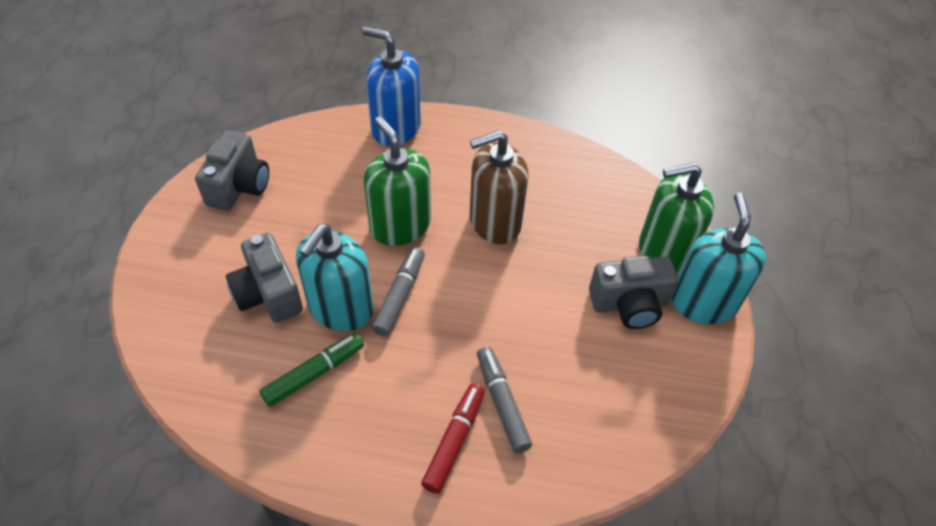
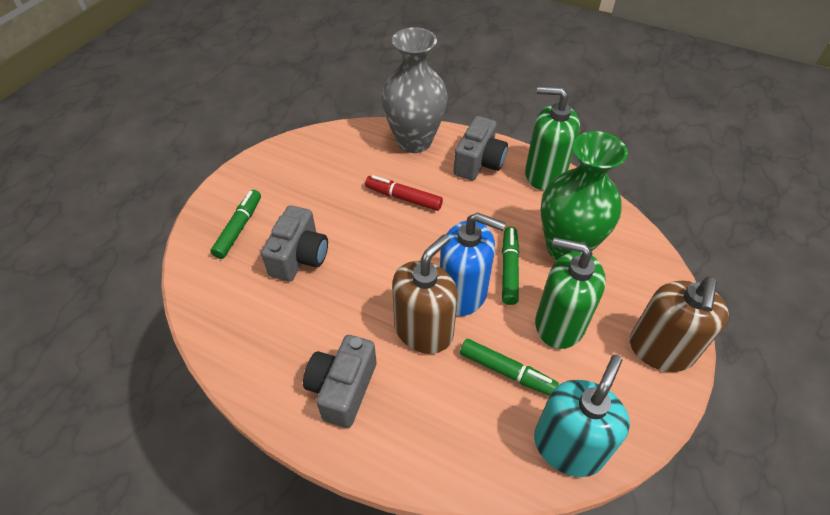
brown soap dispenser: 1 -> 2
green marker: 1 -> 3
green vase: 0 -> 1
grey marker: 2 -> 0
grey vase: 0 -> 1
turquoise soap dispenser: 2 -> 1

